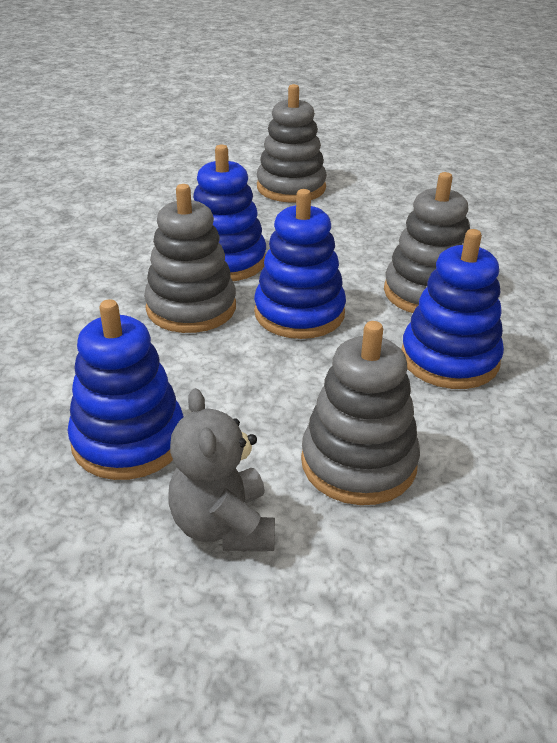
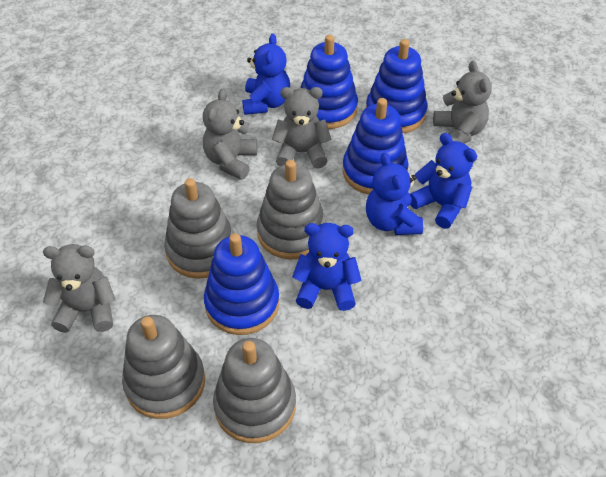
blue teddy bear: 0 -> 4
grey teddy bear: 1 -> 4

